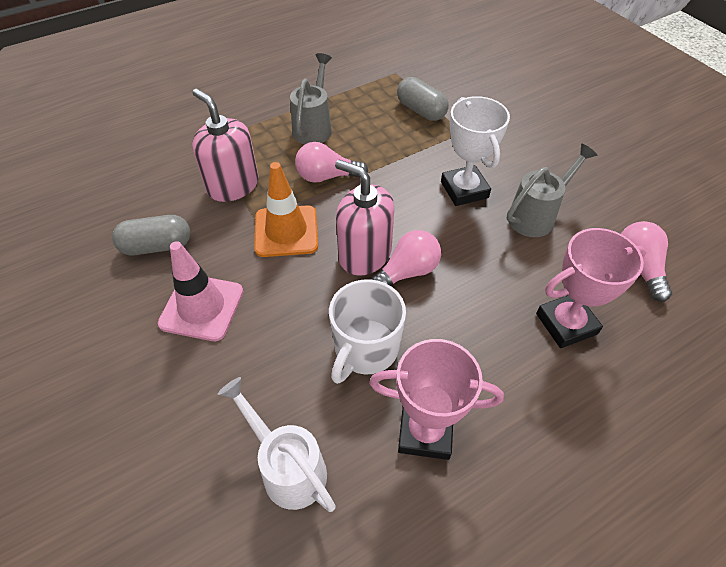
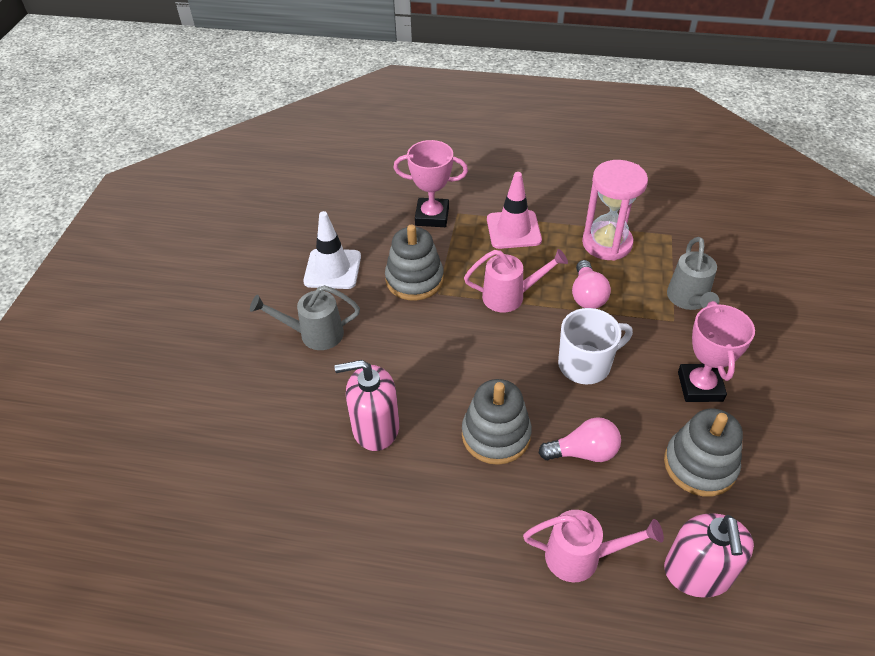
grey capsule: 2 -> 0
grey stacking toy: 0 -> 3
orange traffic cone: 1 -> 0
pink hourglass: 0 -> 1
pink light bulb: 3 -> 2
pink watering can: 0 -> 2
white traffic cone: 0 -> 1
white trophy: 1 -> 0
white watering can: 1 -> 0

